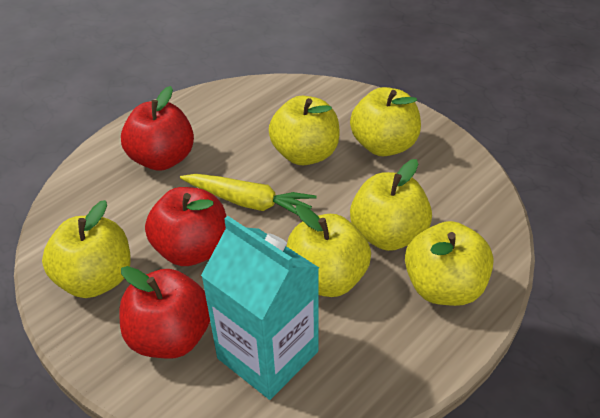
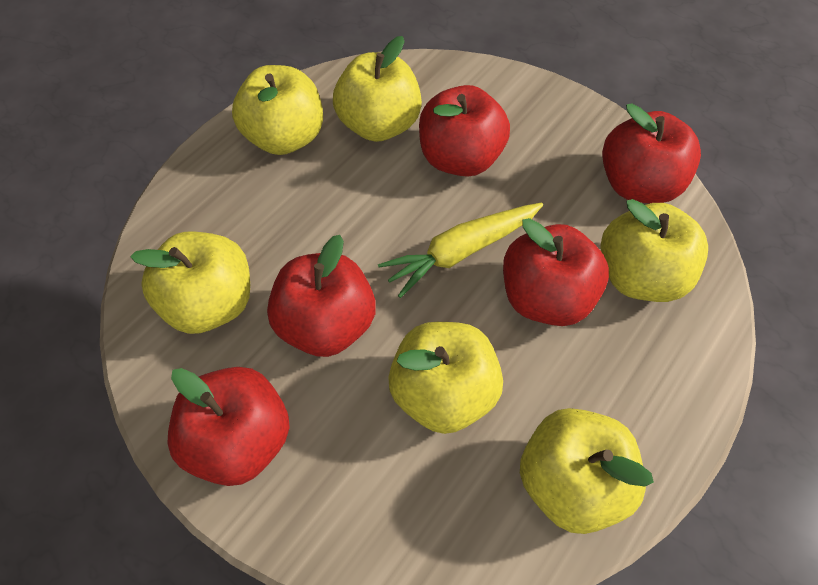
red apple: 3 -> 5
turquoise carton: 1 -> 0

